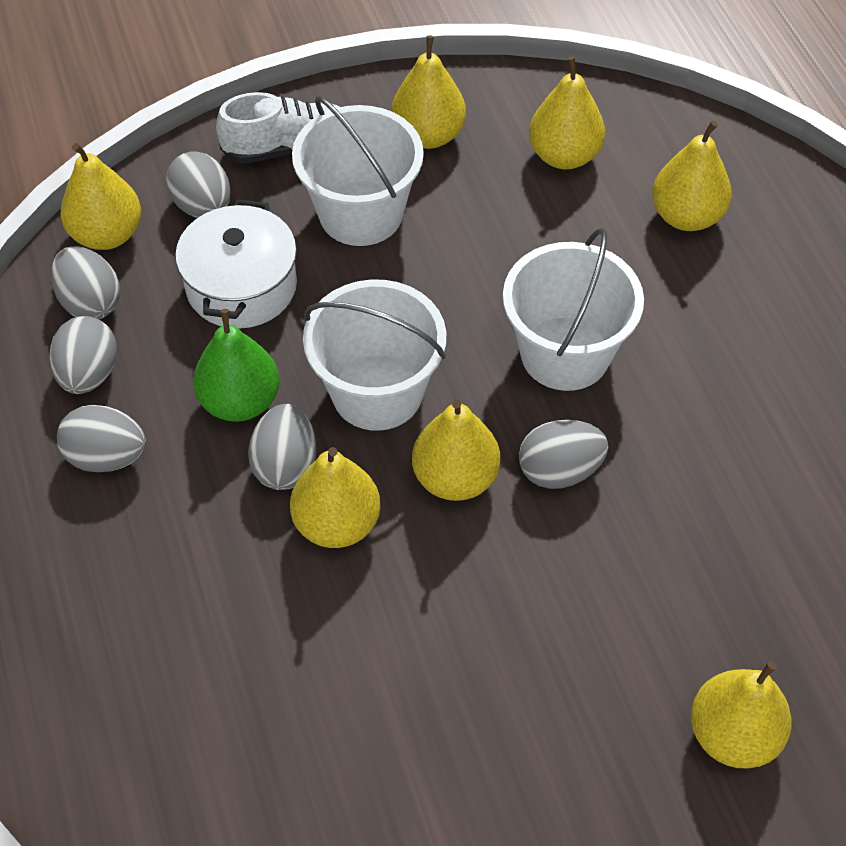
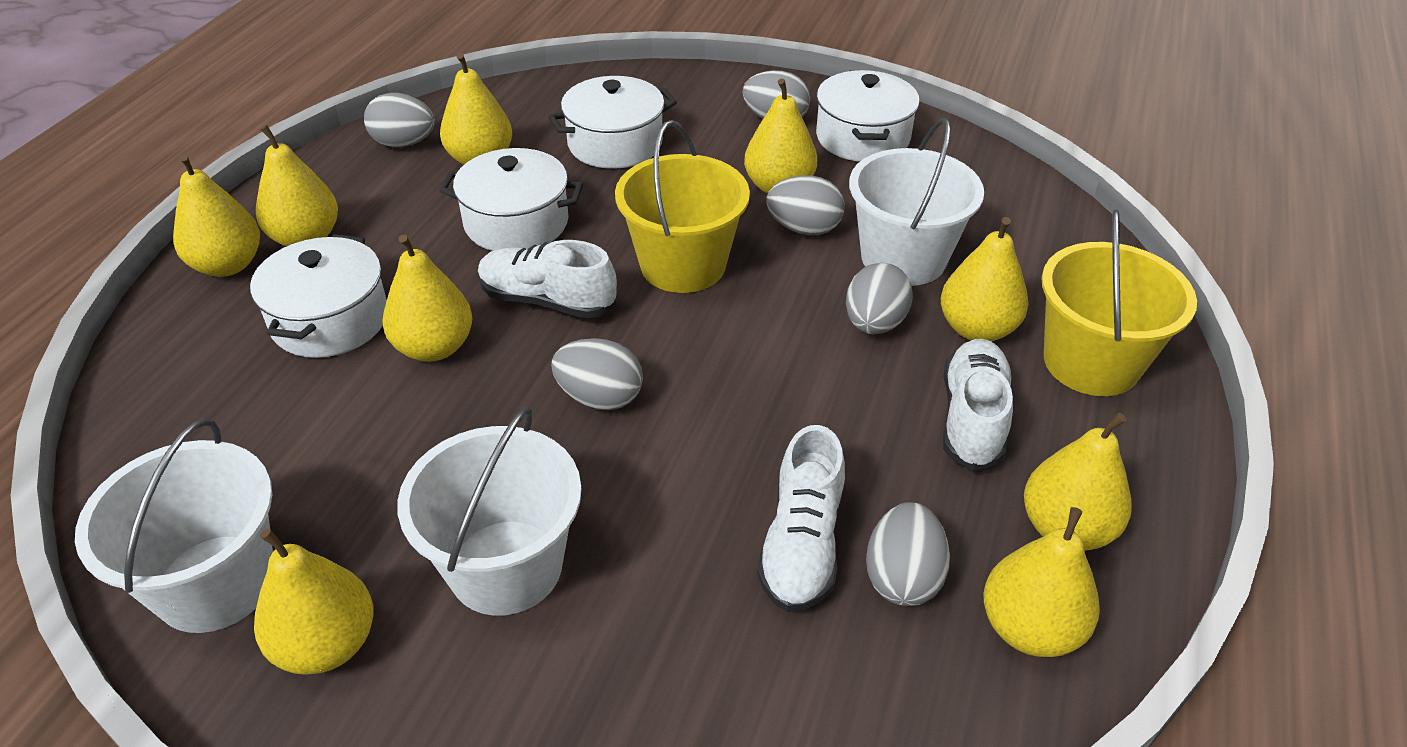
green pear: 1 -> 0
white pot: 1 -> 4
white shoe: 1 -> 3
yellow bucket: 0 -> 2
yellow pear: 7 -> 9

